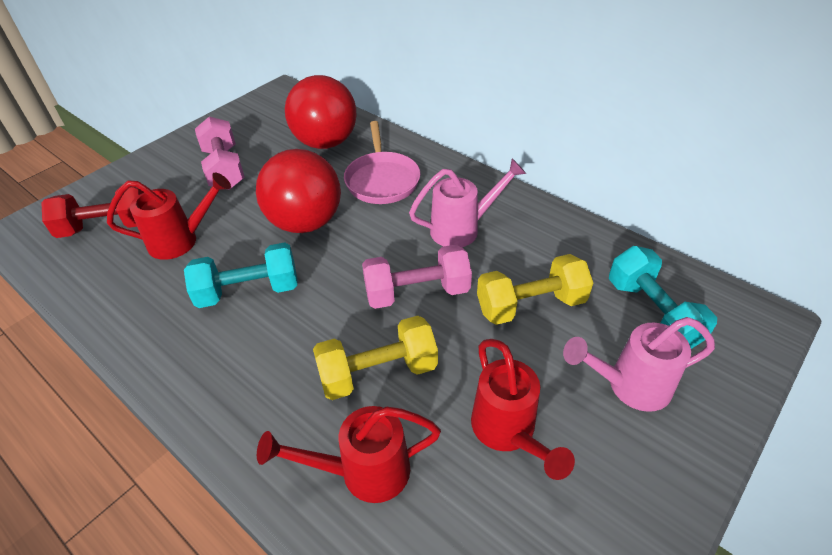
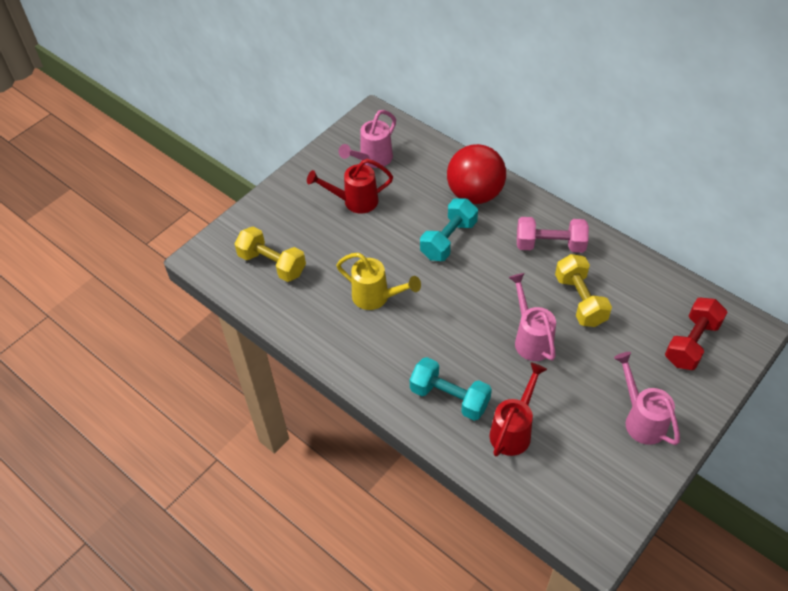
pink dumbbell: 2 -> 1
pink pan: 1 -> 0
pink watering can: 2 -> 3
red ball: 2 -> 1
red watering can: 3 -> 2
yellow watering can: 0 -> 1

